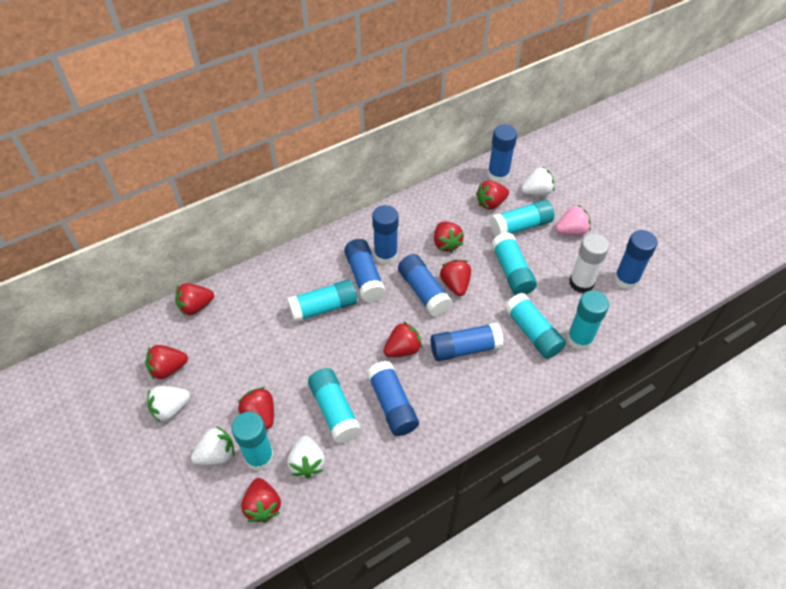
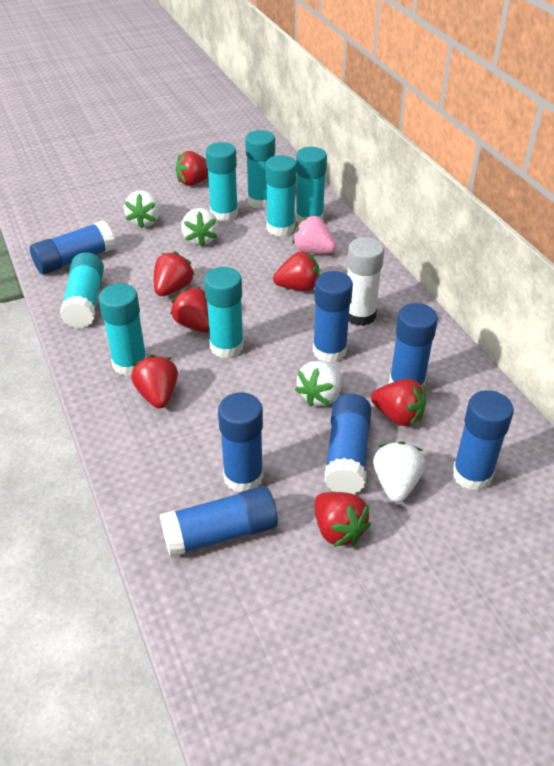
red strawberry: 8 -> 7

